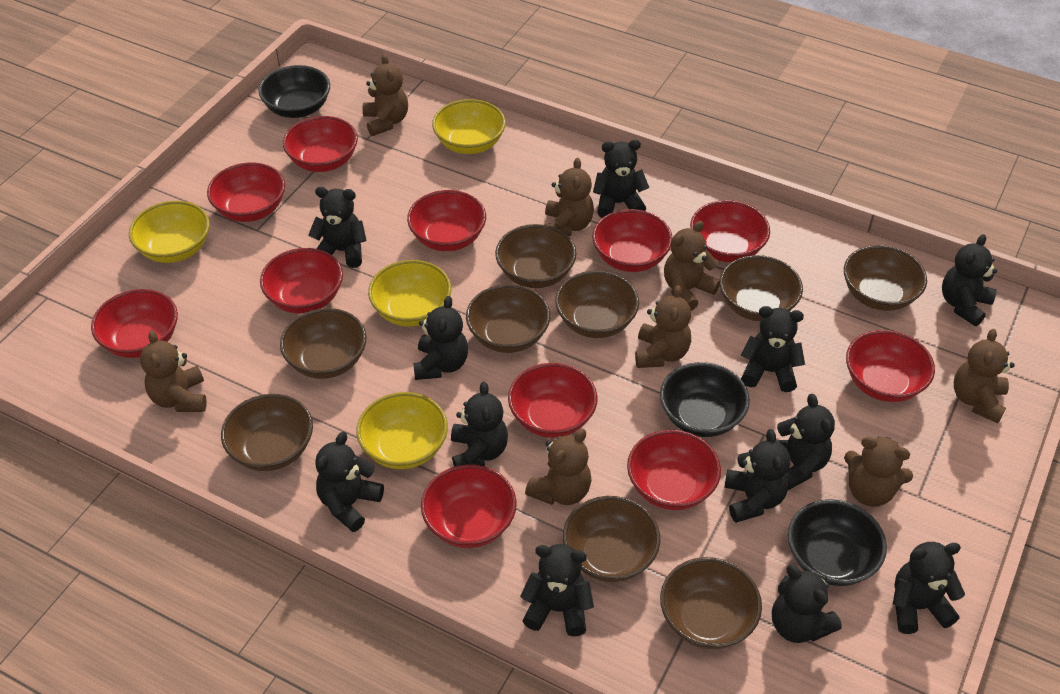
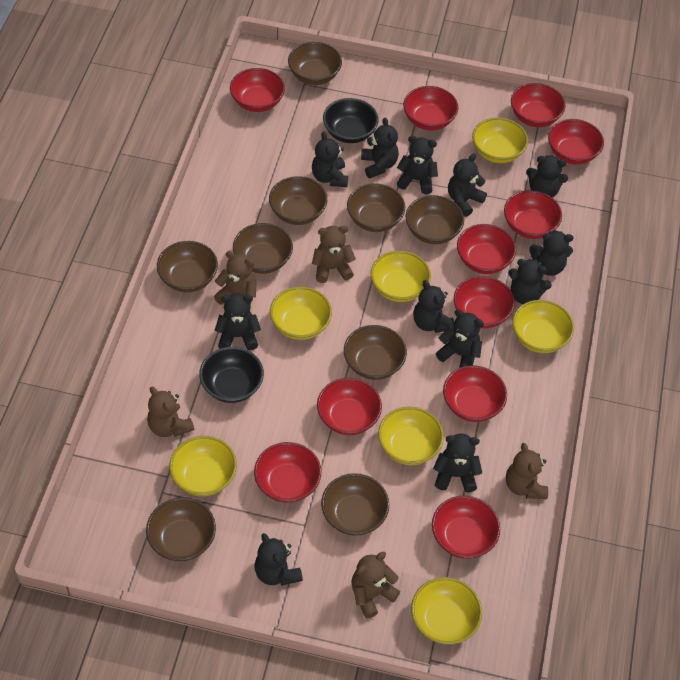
black bowl: 3 -> 2
brown teddy bear: 8 -> 5
yellow bowl: 4 -> 7

